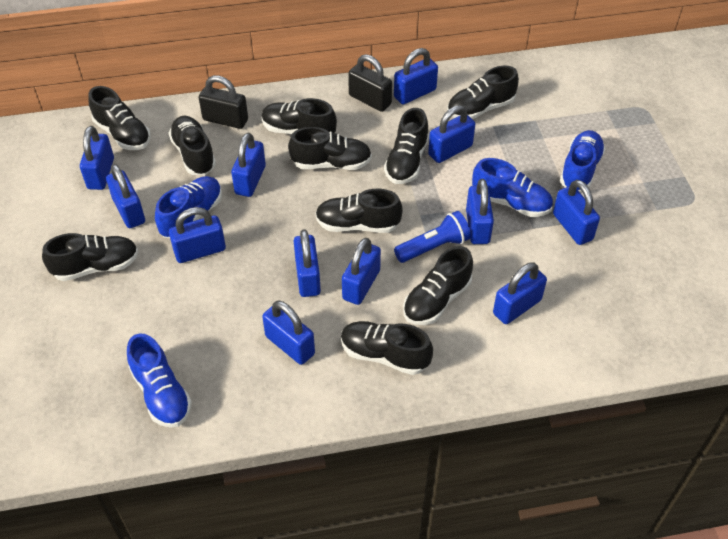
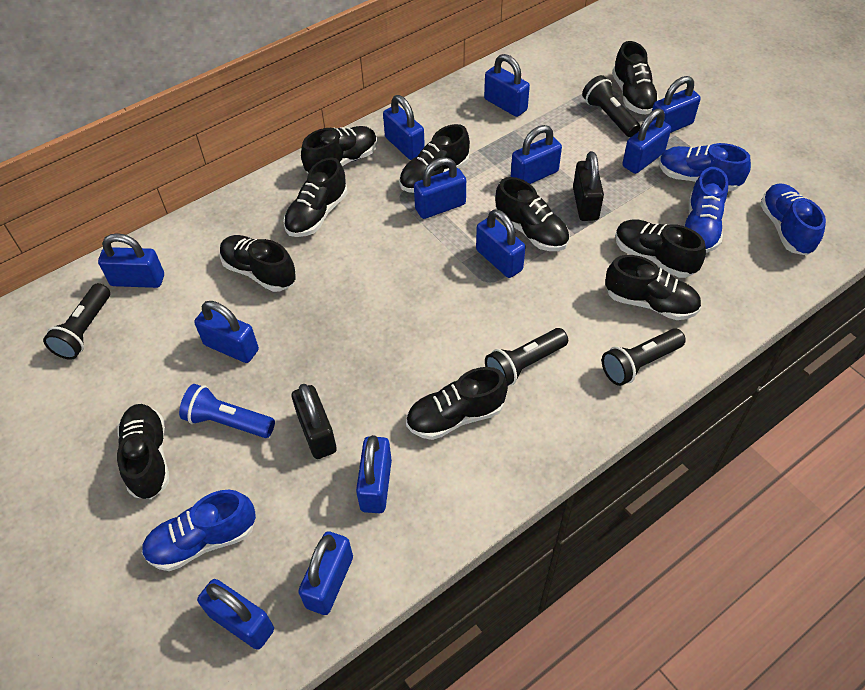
black flashlight: 0 -> 4

